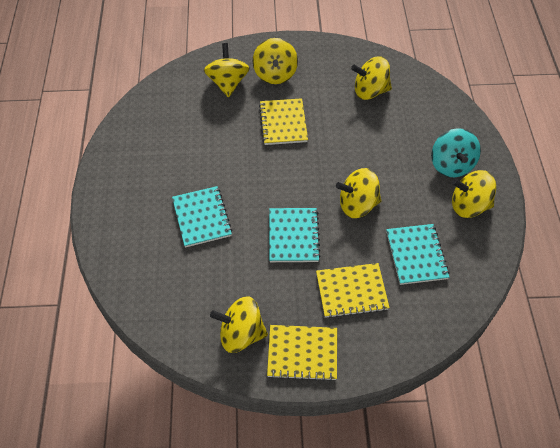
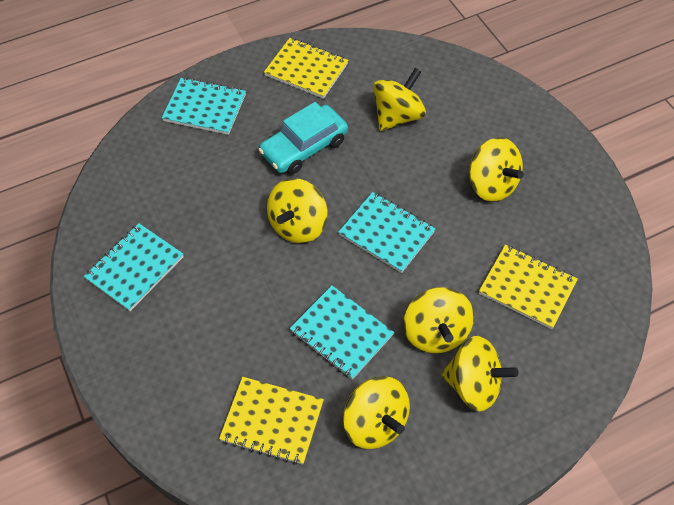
turquoise car: 0 -> 1
turquoise notebook: 3 -> 4
turquoise spinning top: 1 -> 0

